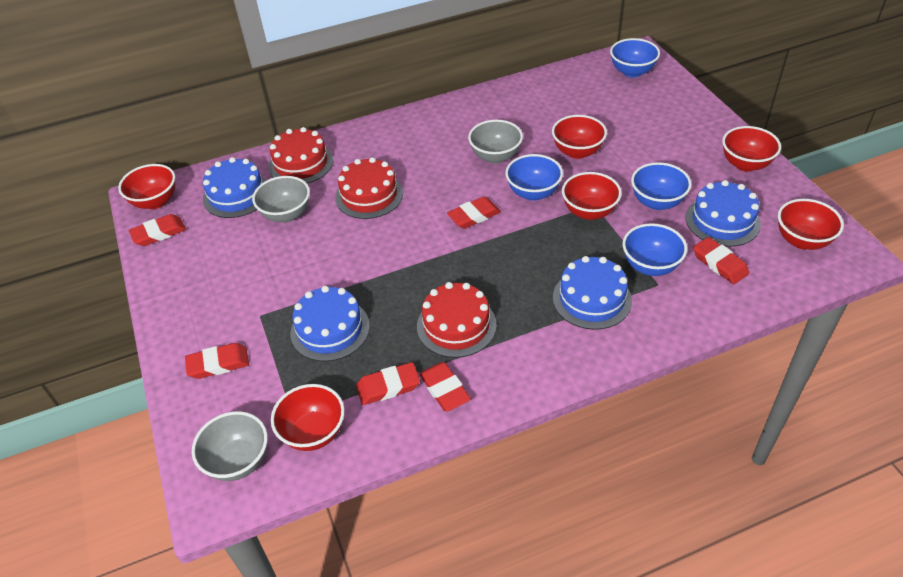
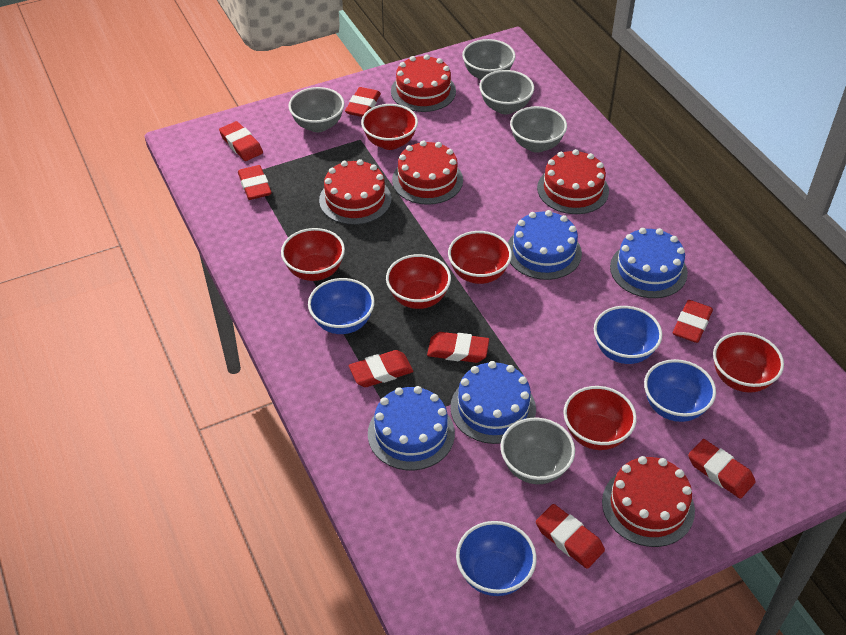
grey bowl: 3 -> 5
red cake: 3 -> 5
red eraser: 6 -> 8

